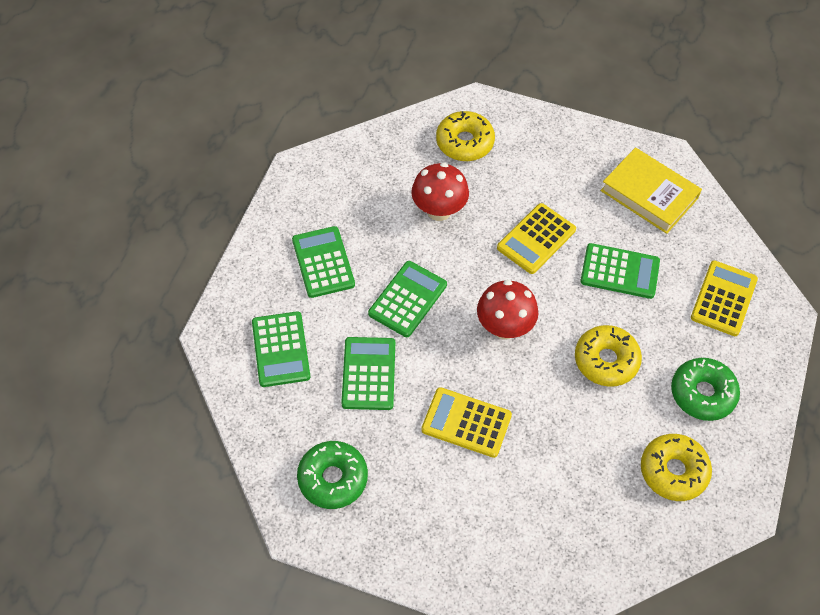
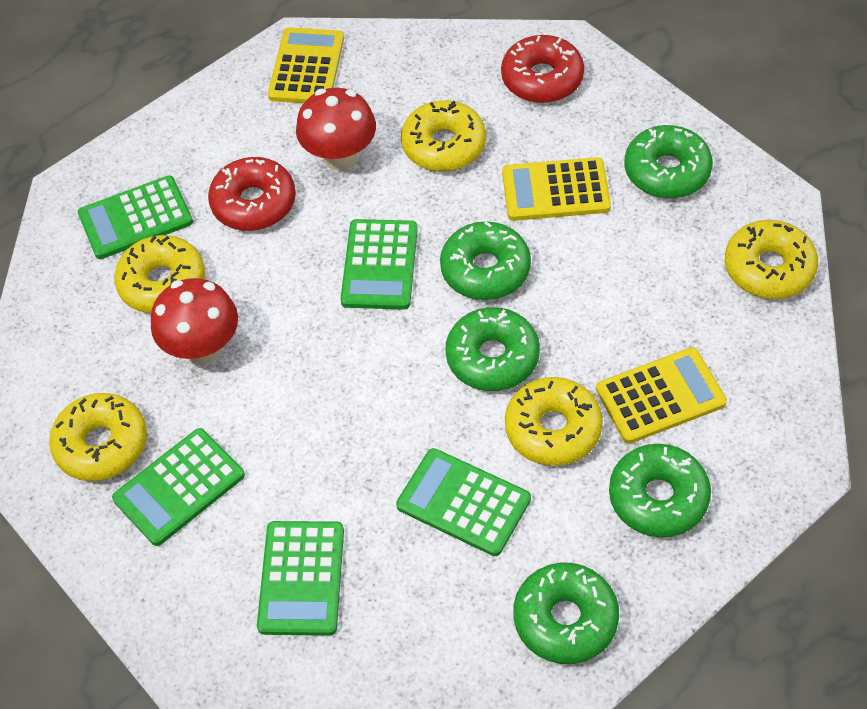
green donut: 2 -> 5
red donut: 0 -> 2
yellow book: 1 -> 0
yellow donut: 3 -> 5

